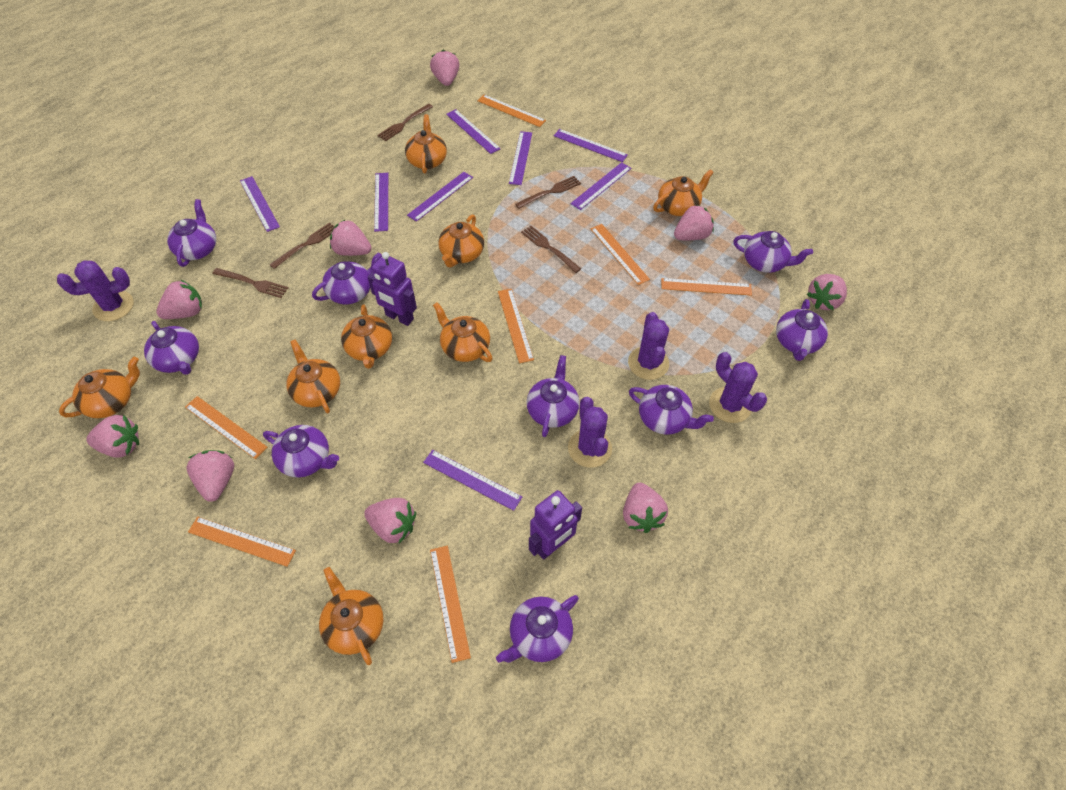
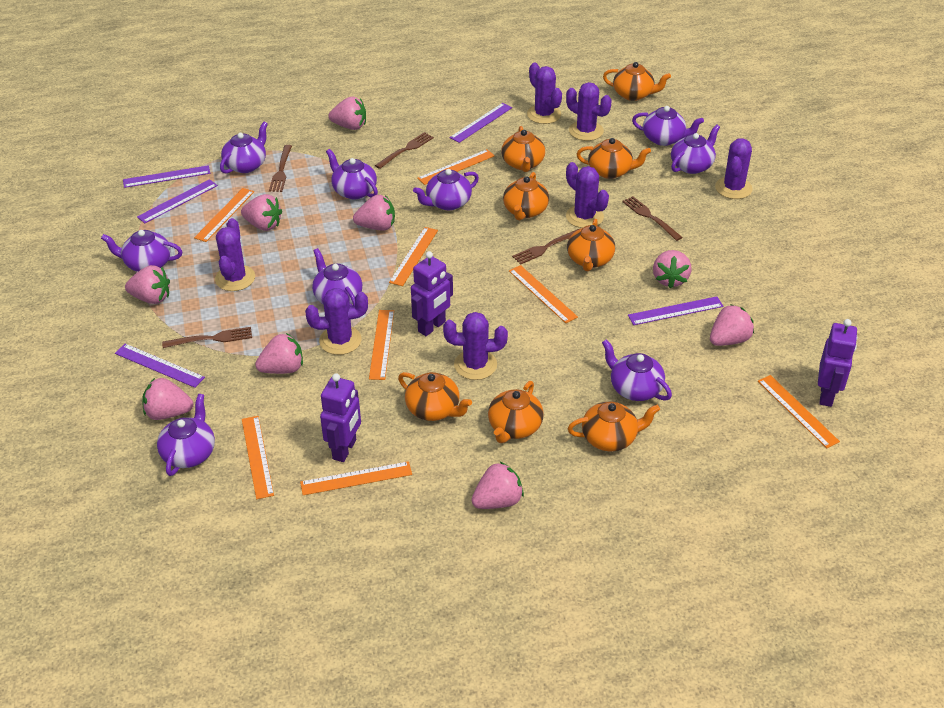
orange ruler: 7 -> 8
purple cactus: 4 -> 7
purple robot: 2 -> 3
purple ruler: 8 -> 5

